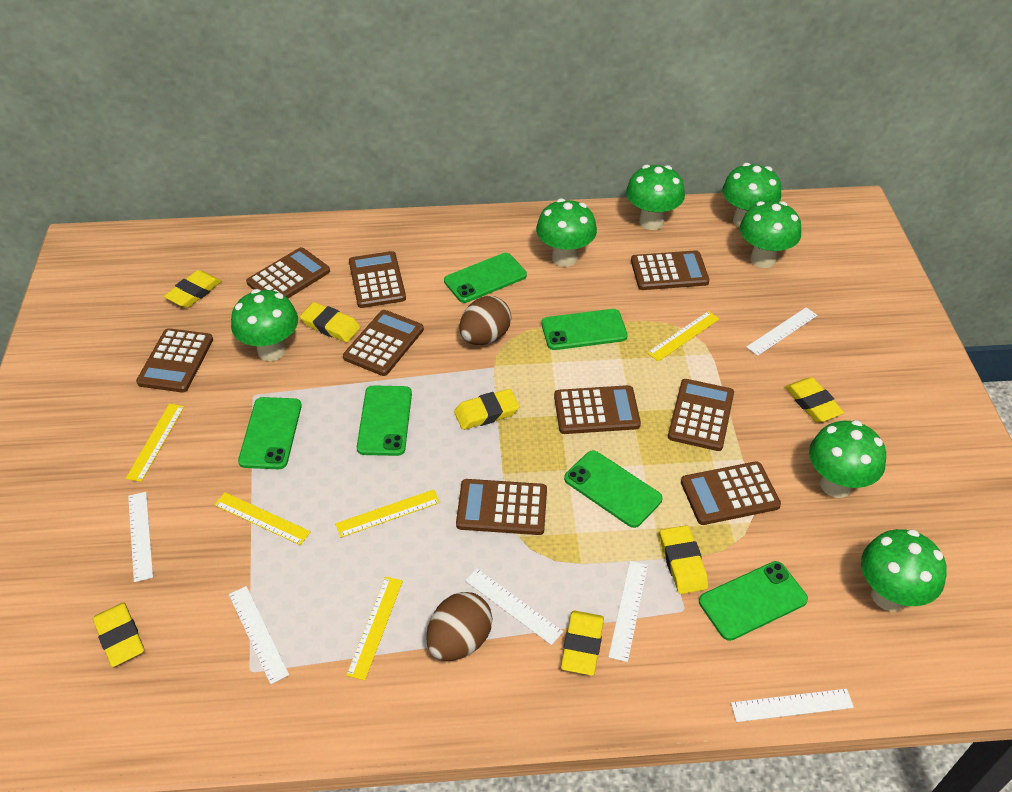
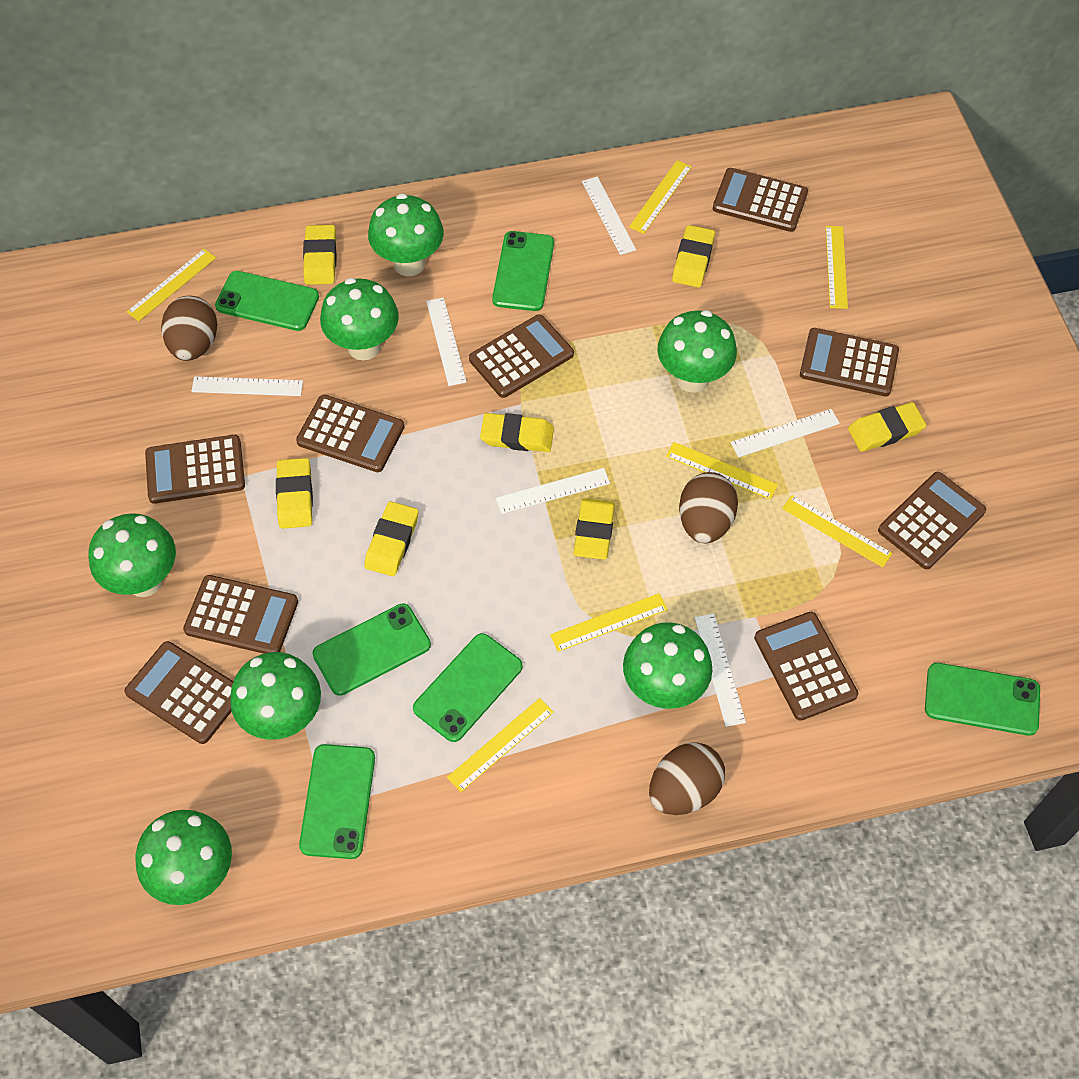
brown egg: 2 -> 3
yellow ruler: 5 -> 7

